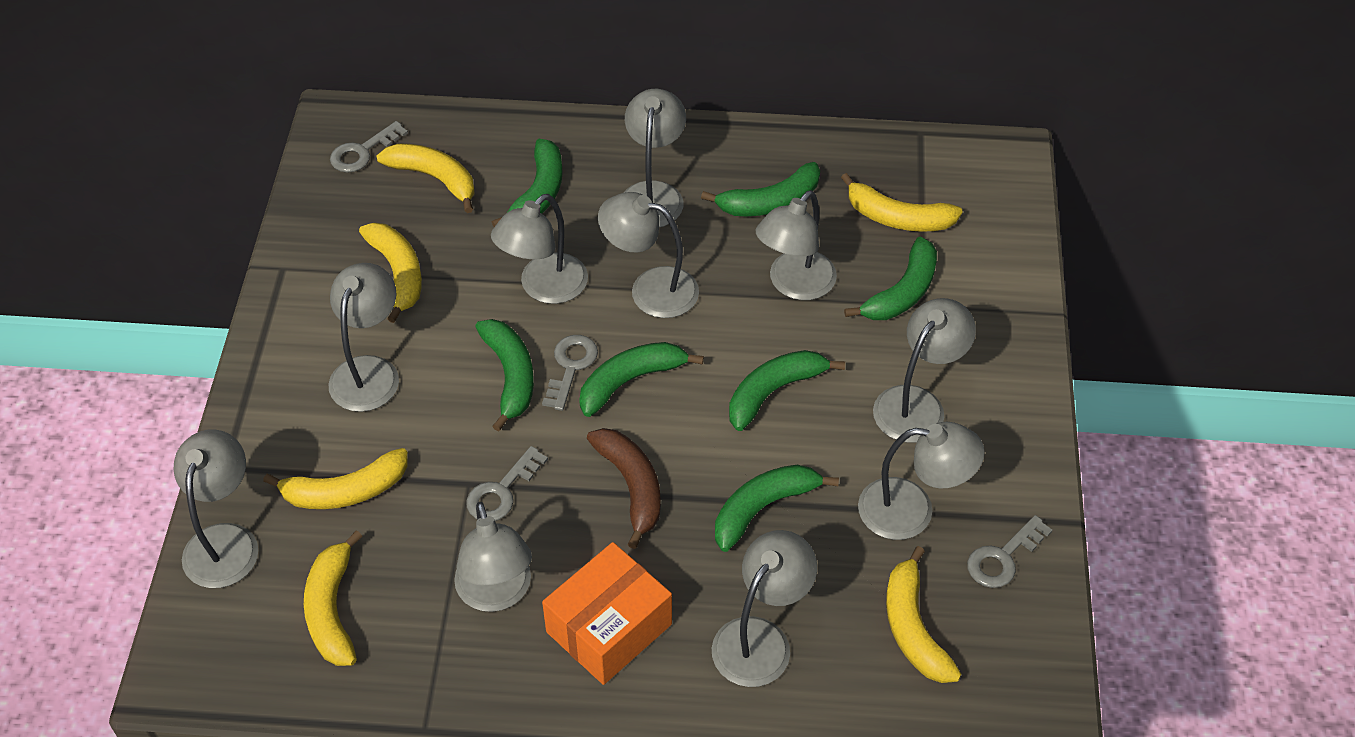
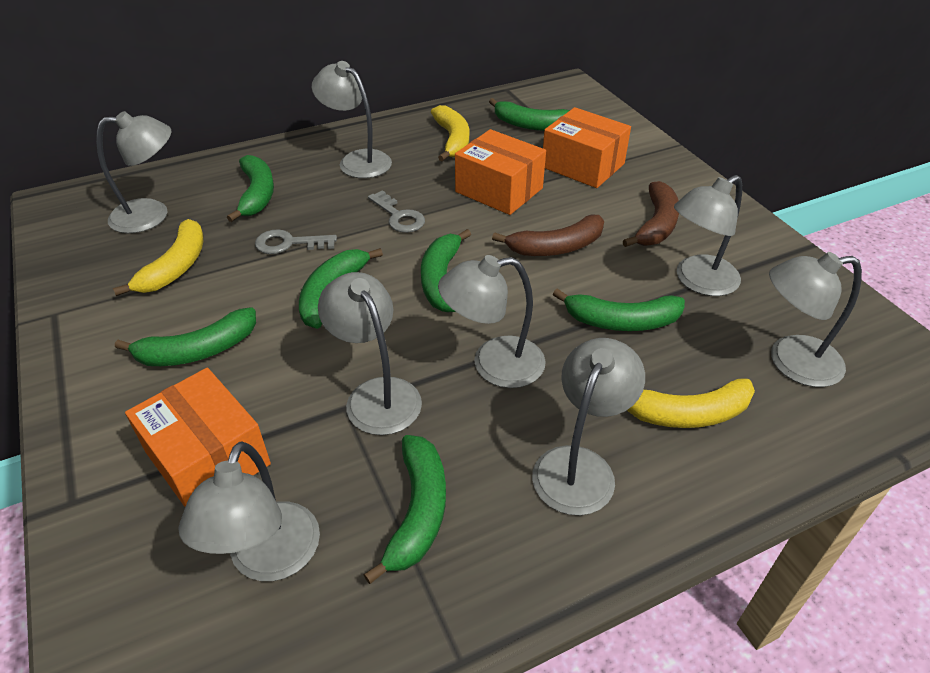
brown banana: 1 -> 2
grey key: 4 -> 2
grey lamp: 10 -> 8
orange box: 1 -> 3
yellow banana: 6 -> 3

